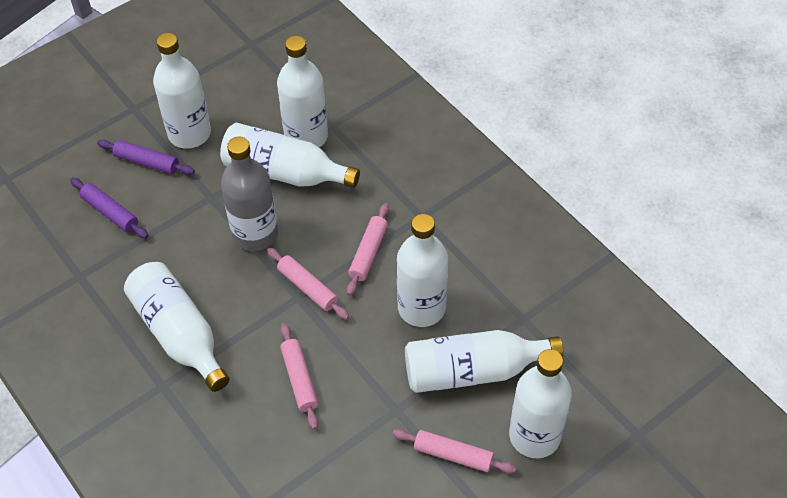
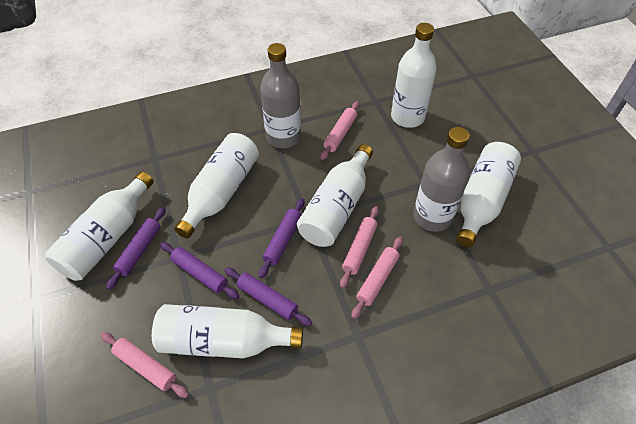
grey bottle: 1 -> 2
purple rolling pin: 2 -> 4
white bottle: 7 -> 6

